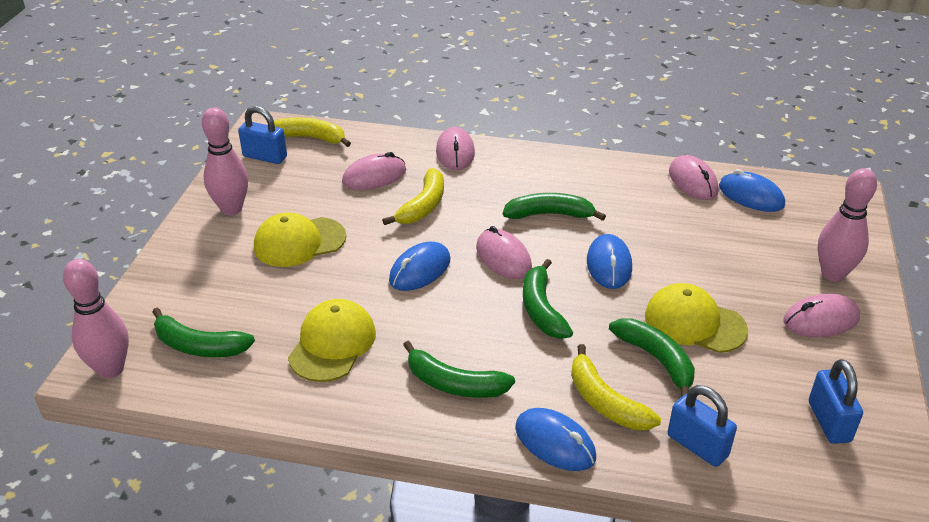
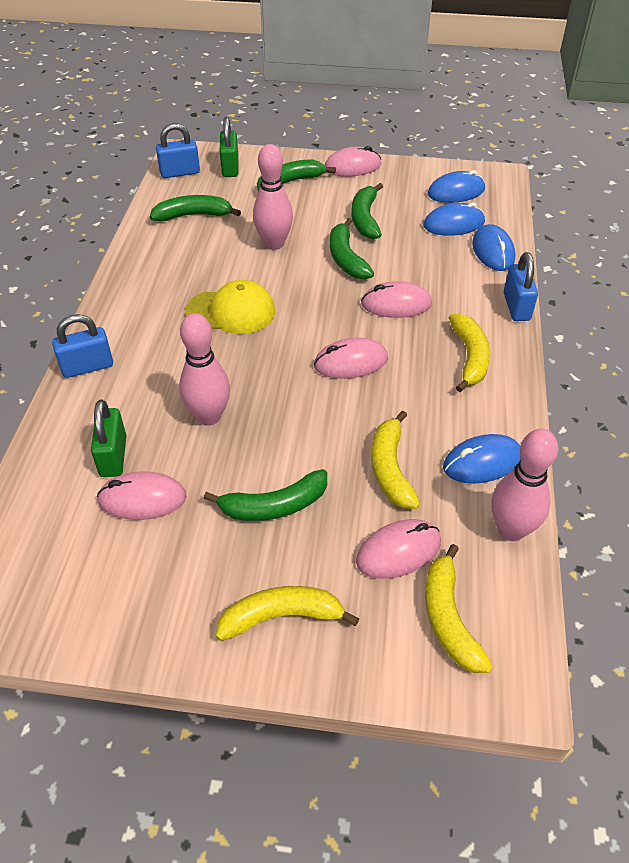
green padlock: 0 -> 2
yellow banana: 3 -> 4
yellow cap: 3 -> 1

